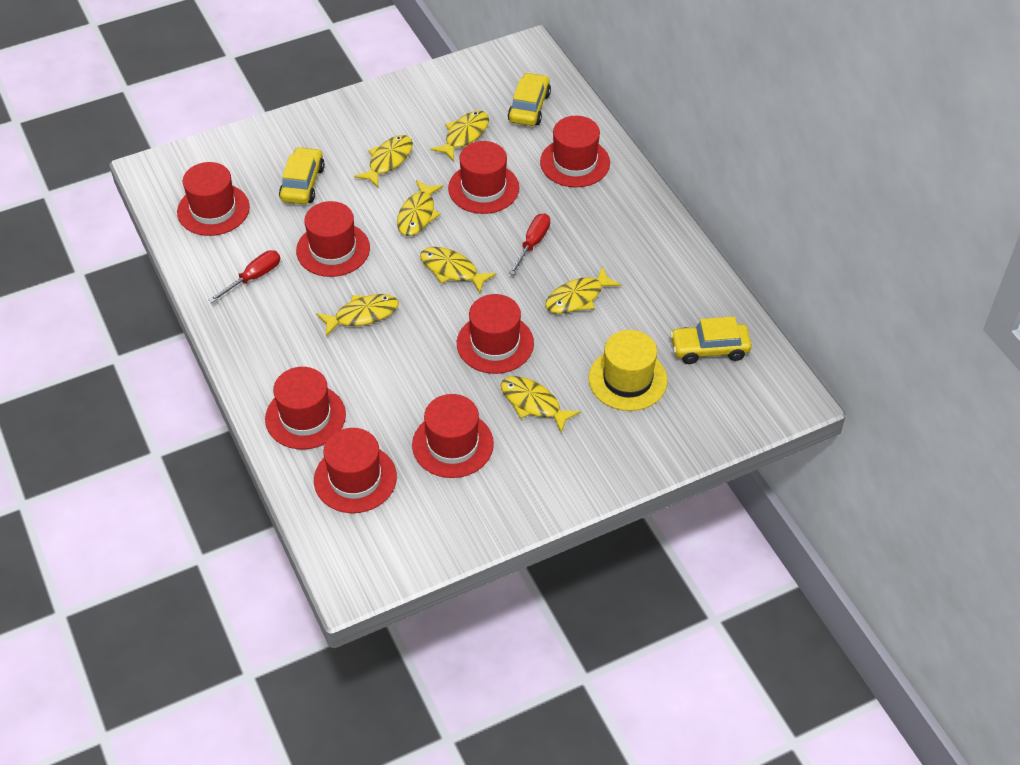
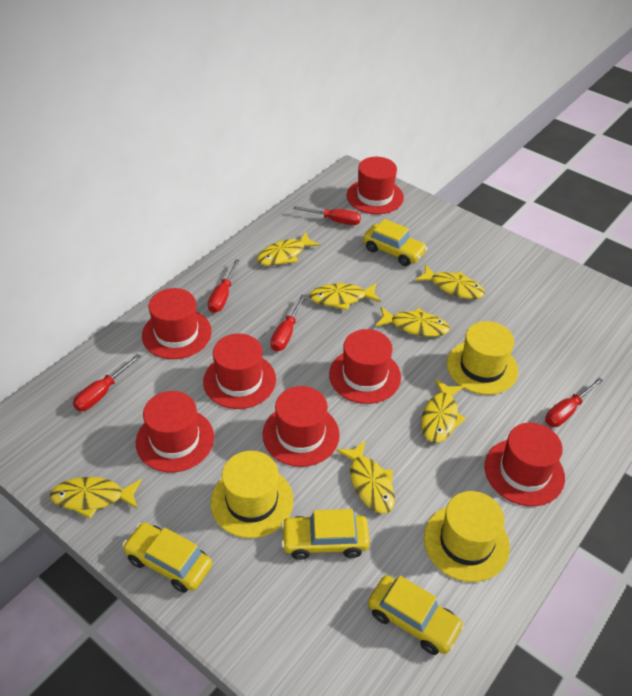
red hat: 8 -> 7
red screwdriver: 2 -> 5
yellow car: 3 -> 4
yellow hat: 1 -> 3

